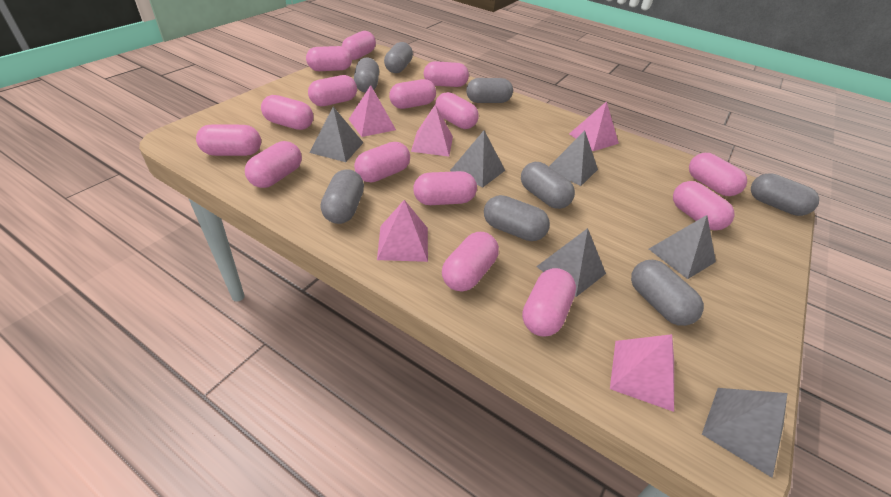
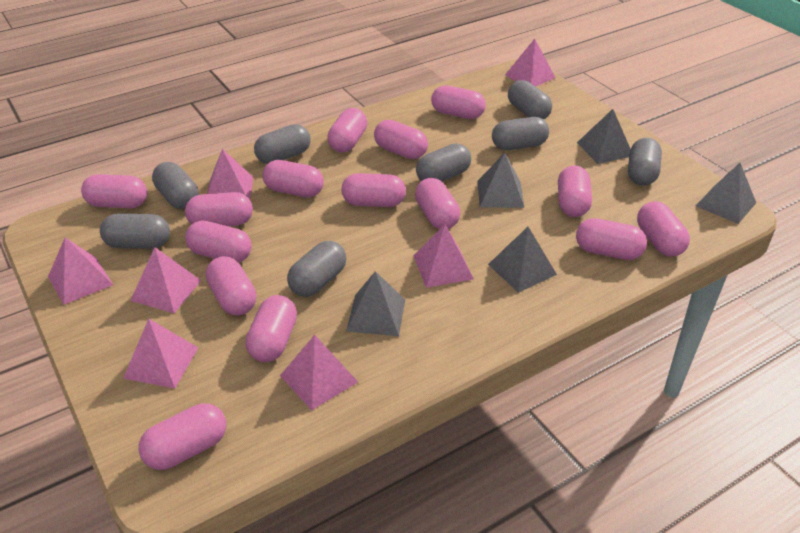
grey pyramid: 6 -> 5
pink pyramid: 5 -> 7

